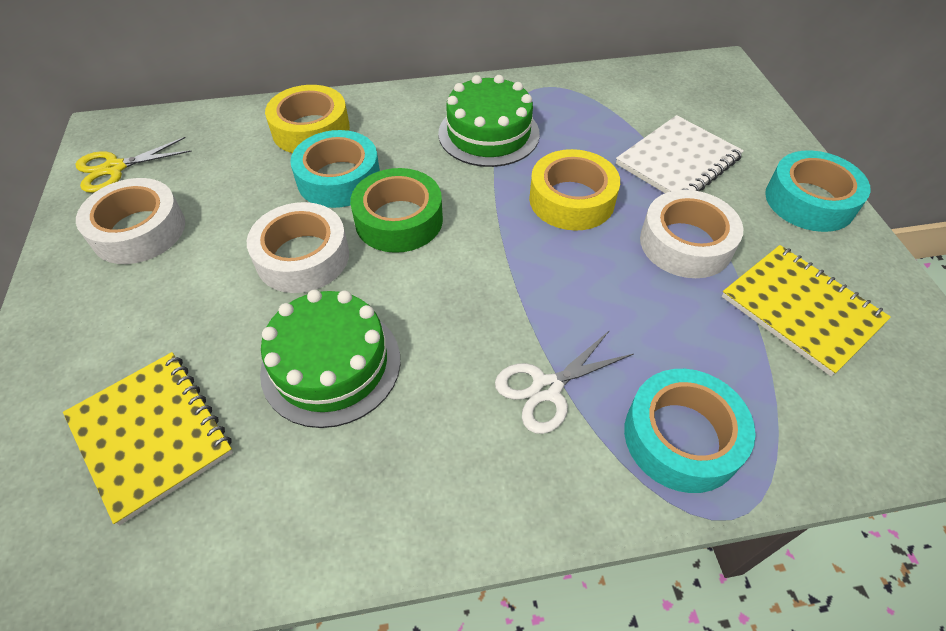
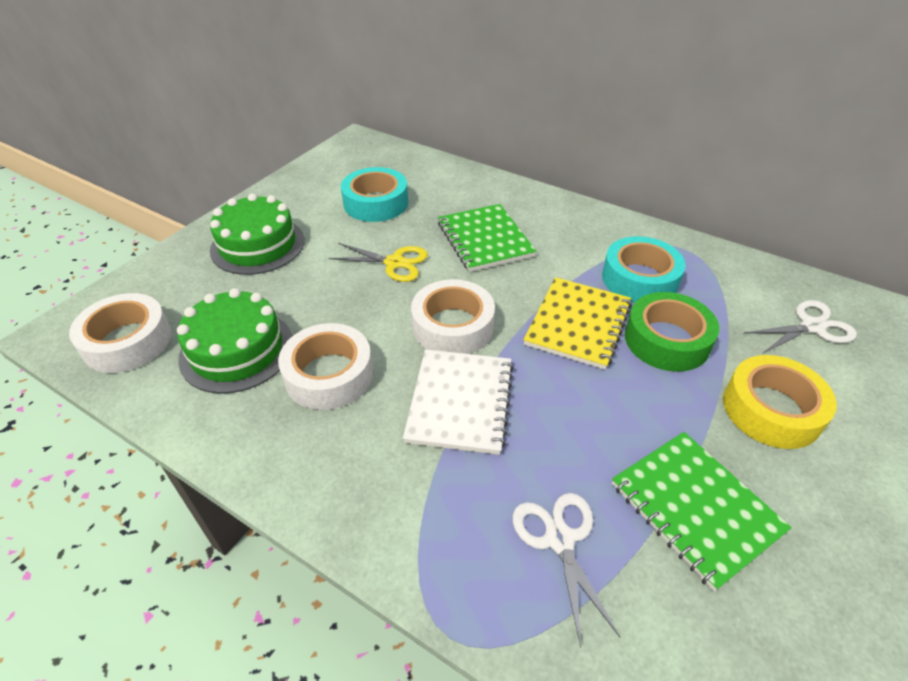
green notebook: 0 -> 2
turquoise tape: 3 -> 2
white scissors: 1 -> 2
yellow notebook: 2 -> 1
yellow tape: 2 -> 1

